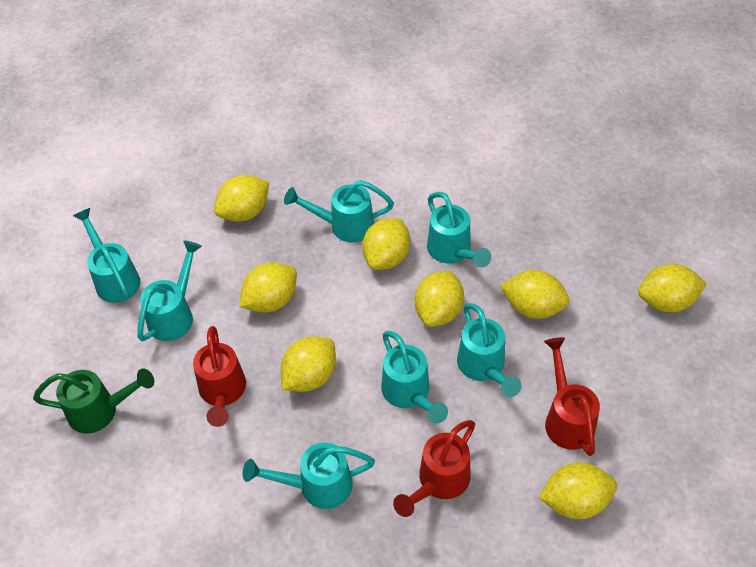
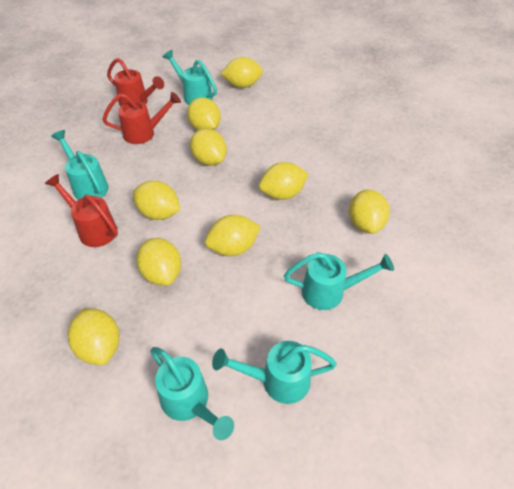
green watering can: 1 -> 0
turquoise watering can: 7 -> 5
yellow lemon: 8 -> 9

